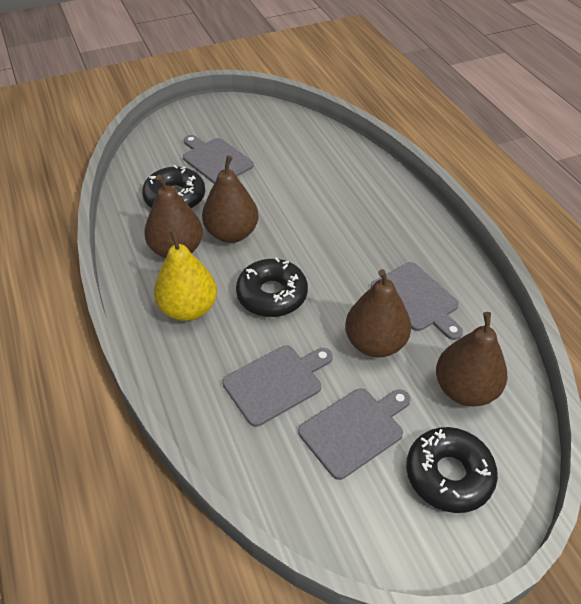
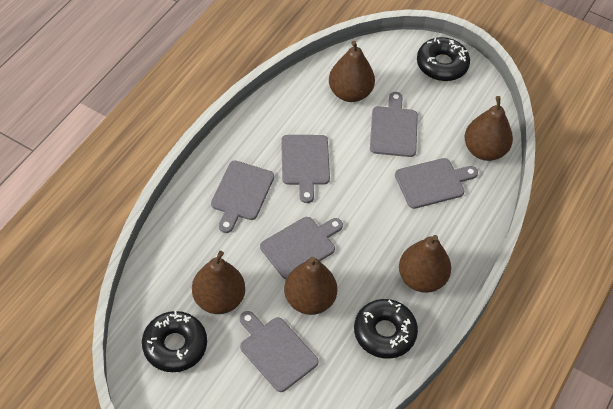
brown pear: 4 -> 5
grey cutting board: 4 -> 6
yellow pear: 1 -> 0

